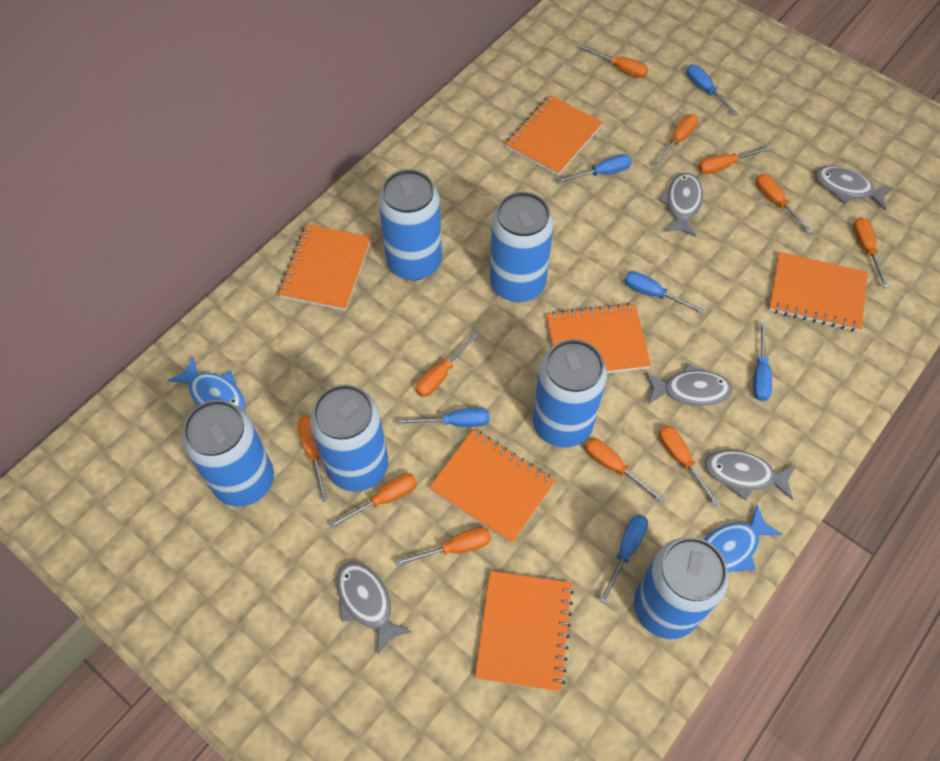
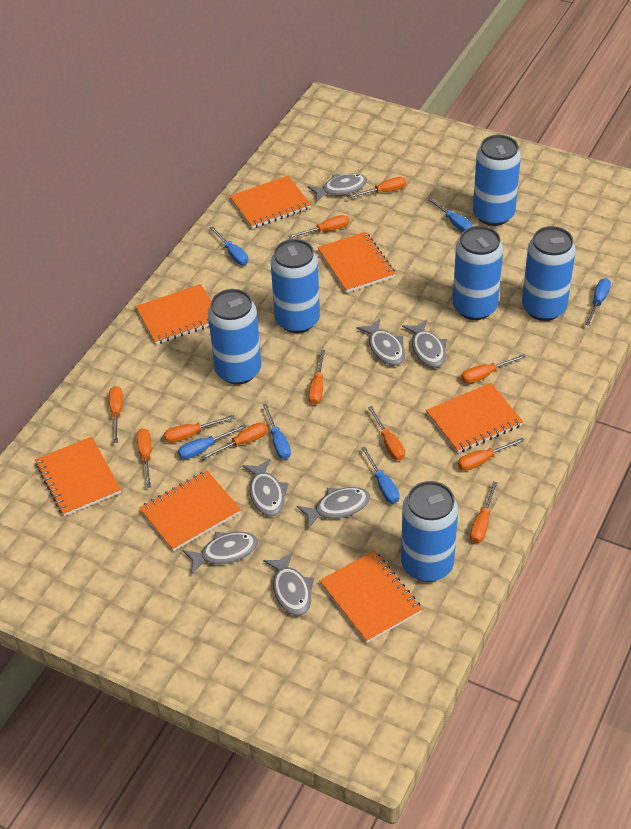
blue fish: 2 -> 0
grey fish: 5 -> 7
orange notebook: 6 -> 7

